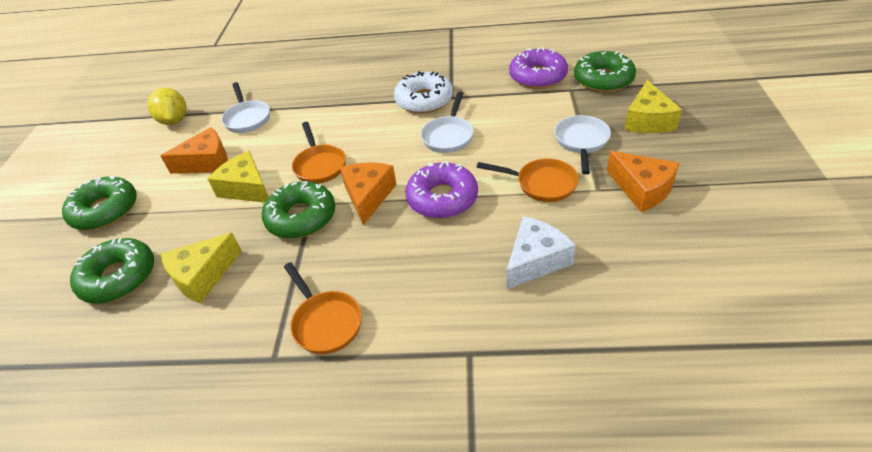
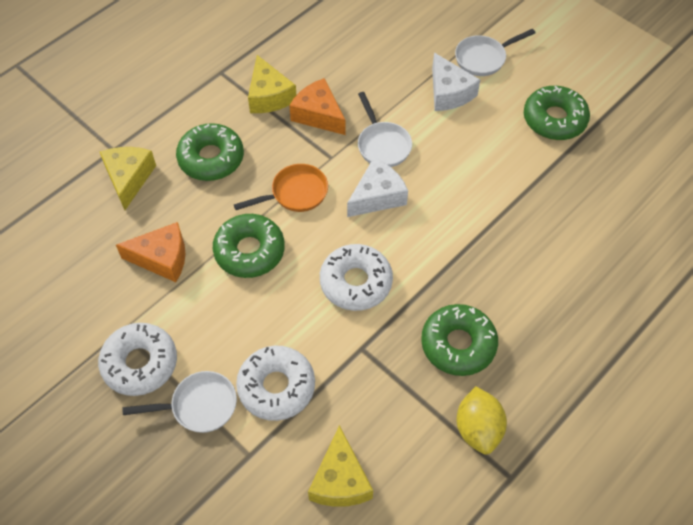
orange cheese: 3 -> 2
orange pan: 3 -> 1
purple donut: 2 -> 0
white cheese: 1 -> 2
white donut: 1 -> 3

